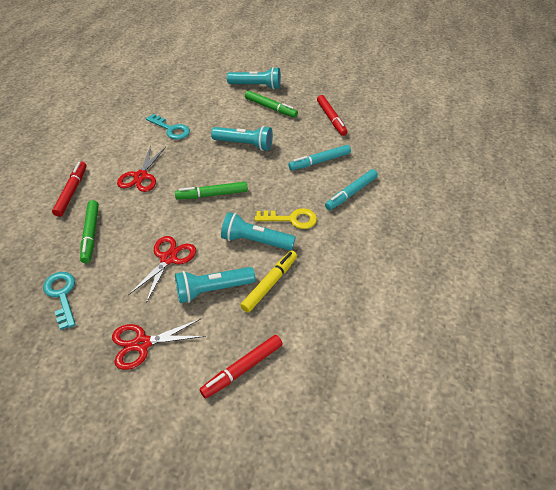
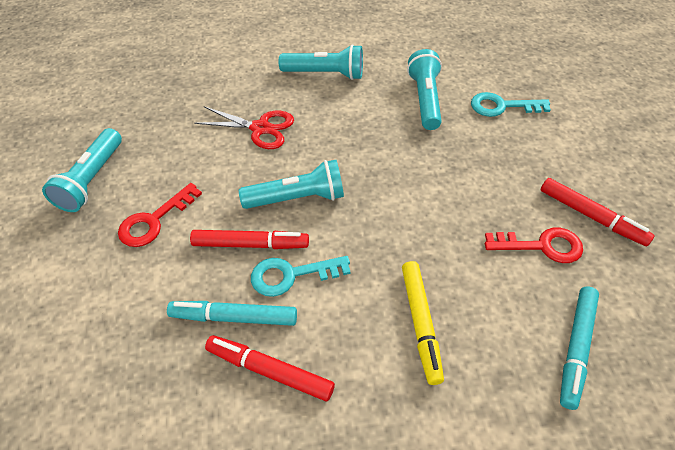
green marker: 3 -> 0
red key: 0 -> 2
red scissors: 3 -> 1
yellow key: 1 -> 0

